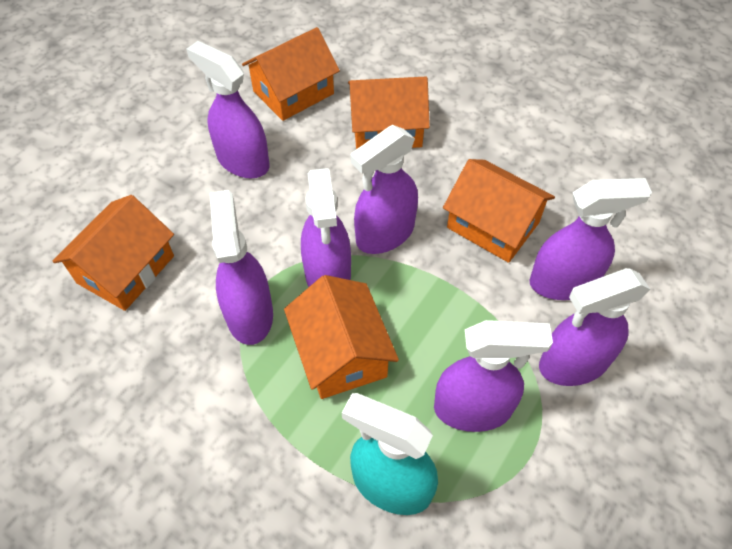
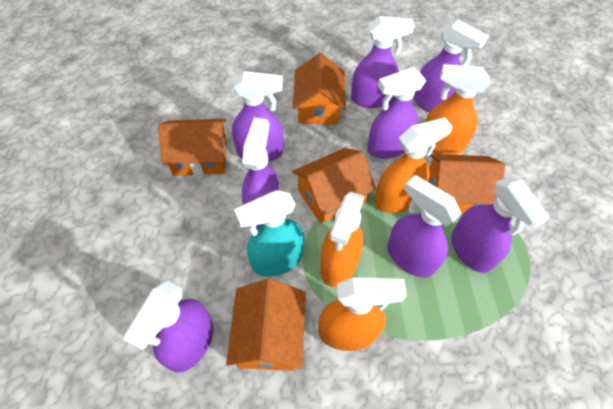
orange spray bottle: 0 -> 4
purple spray bottle: 7 -> 8

